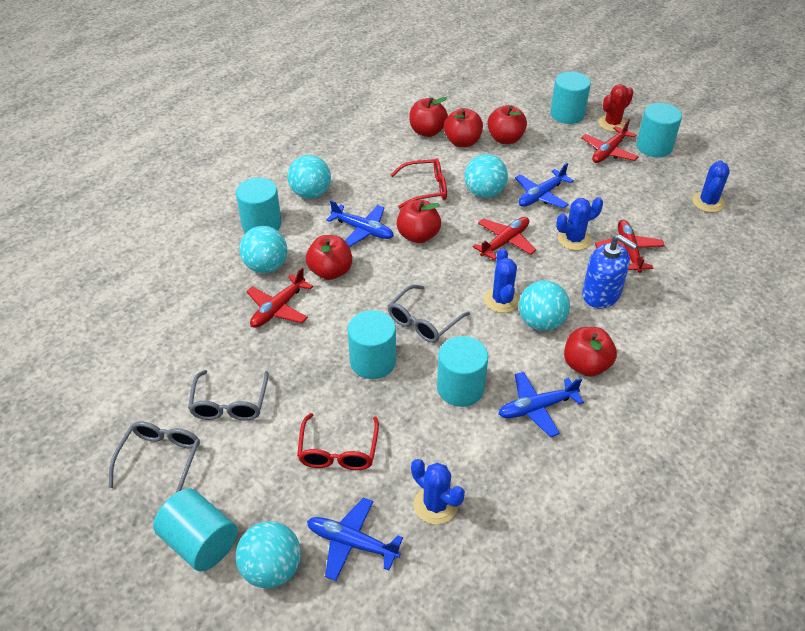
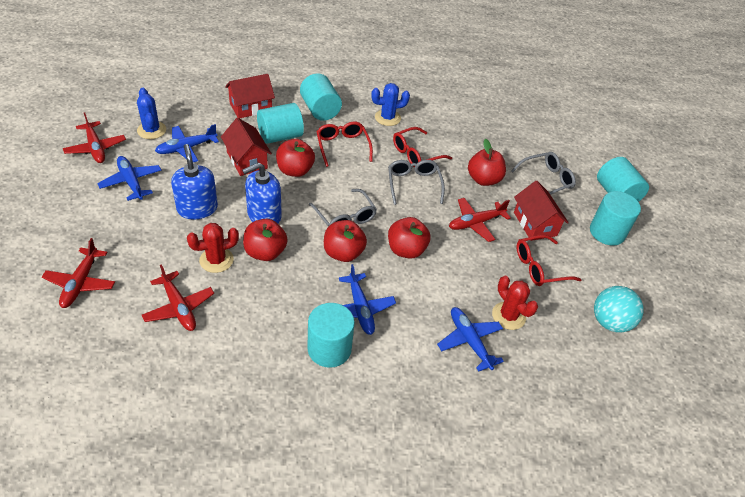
blue cactus: 4 -> 2
blue soap dispenser: 1 -> 2
red apple: 6 -> 5
red cactus: 1 -> 2
red glasses: 2 -> 3
red house: 0 -> 3
turquoise ball: 5 -> 1
turquoise cylinder: 6 -> 5

